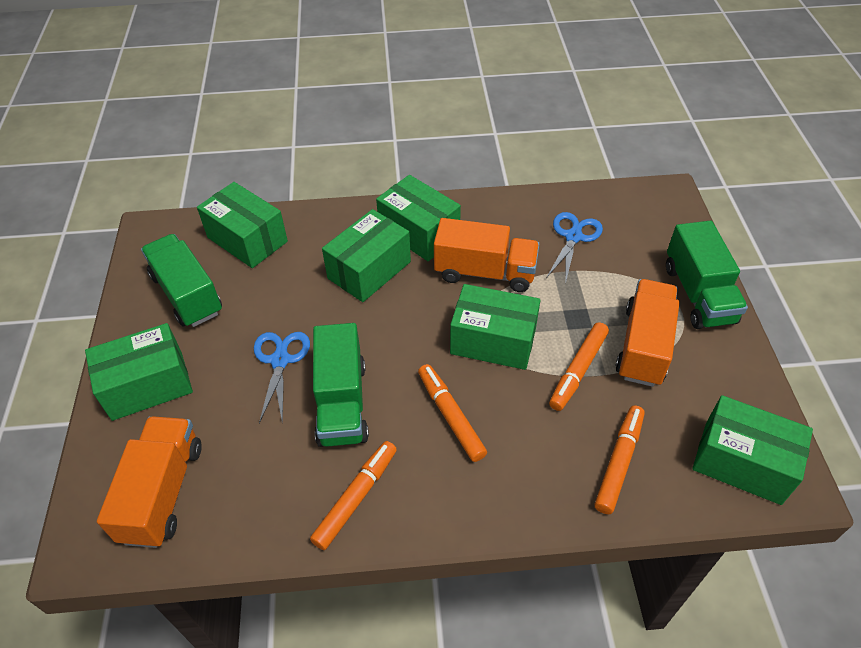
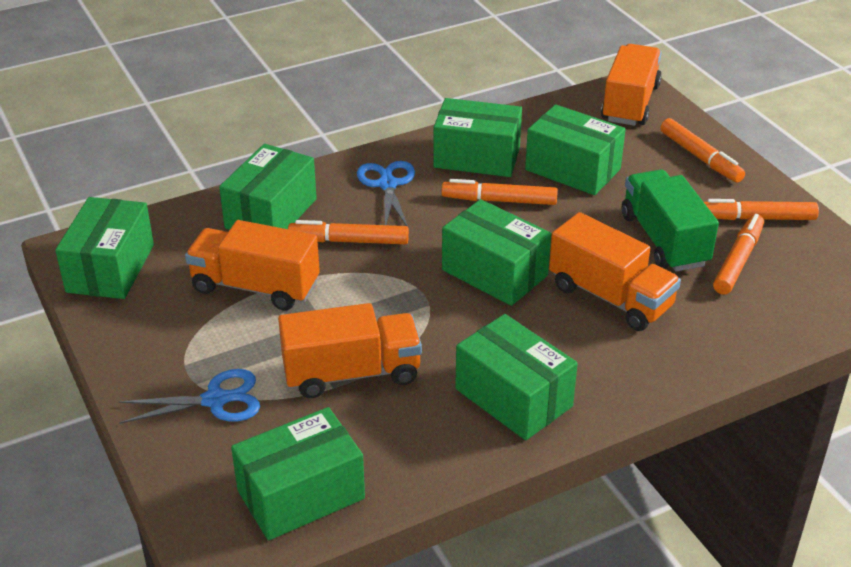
green box: 6 -> 7
green truck: 3 -> 1
orange marker: 4 -> 5
orange truck: 3 -> 4

